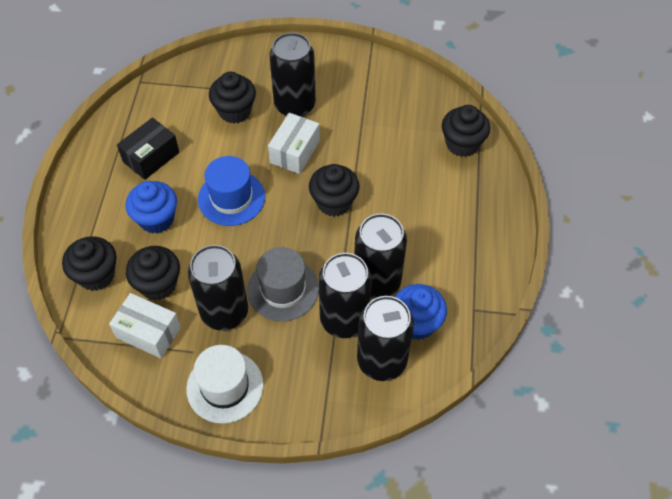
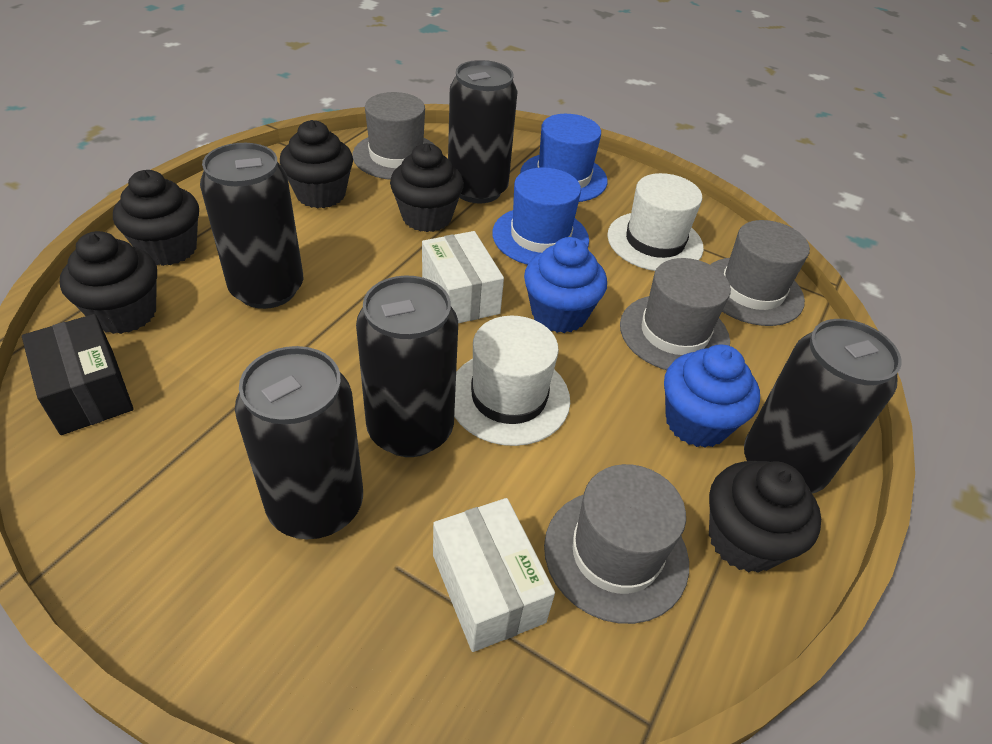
blue hat: 1 -> 2
grey hat: 1 -> 4
white hat: 1 -> 2

